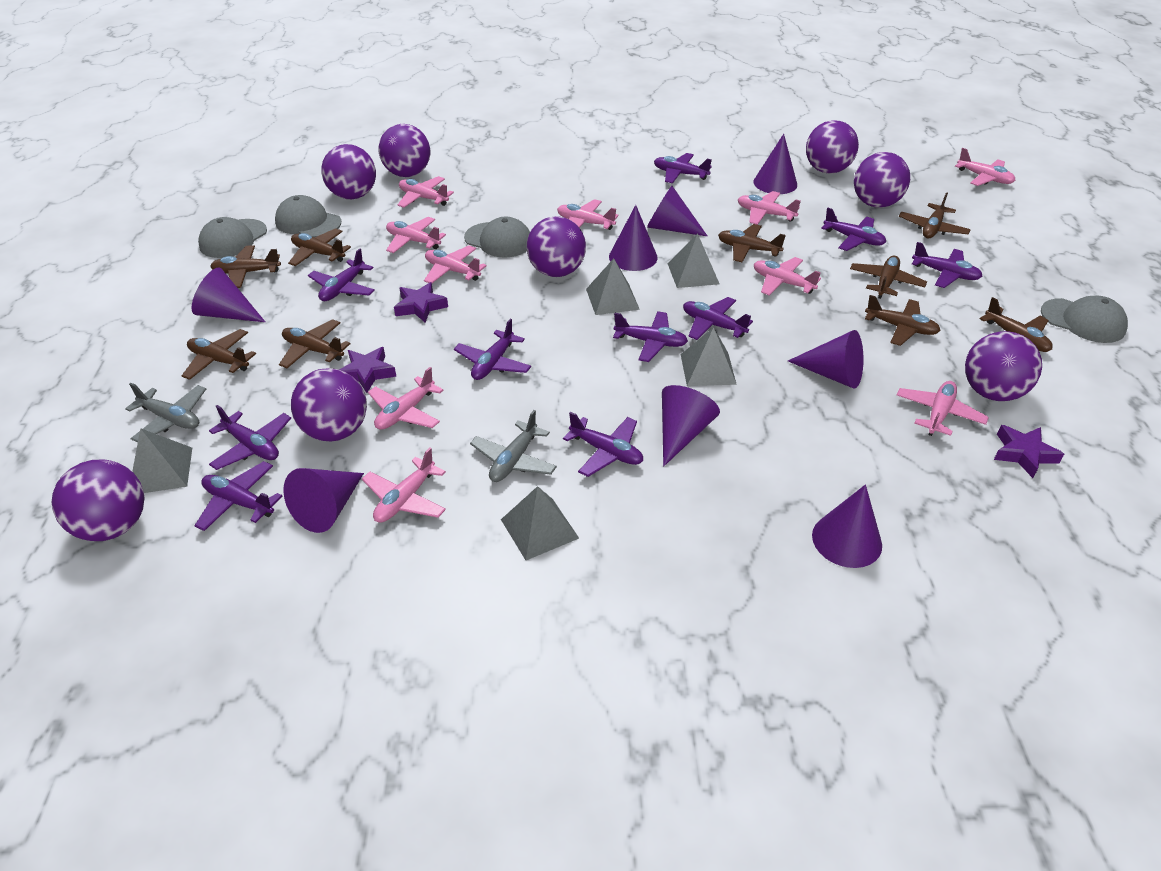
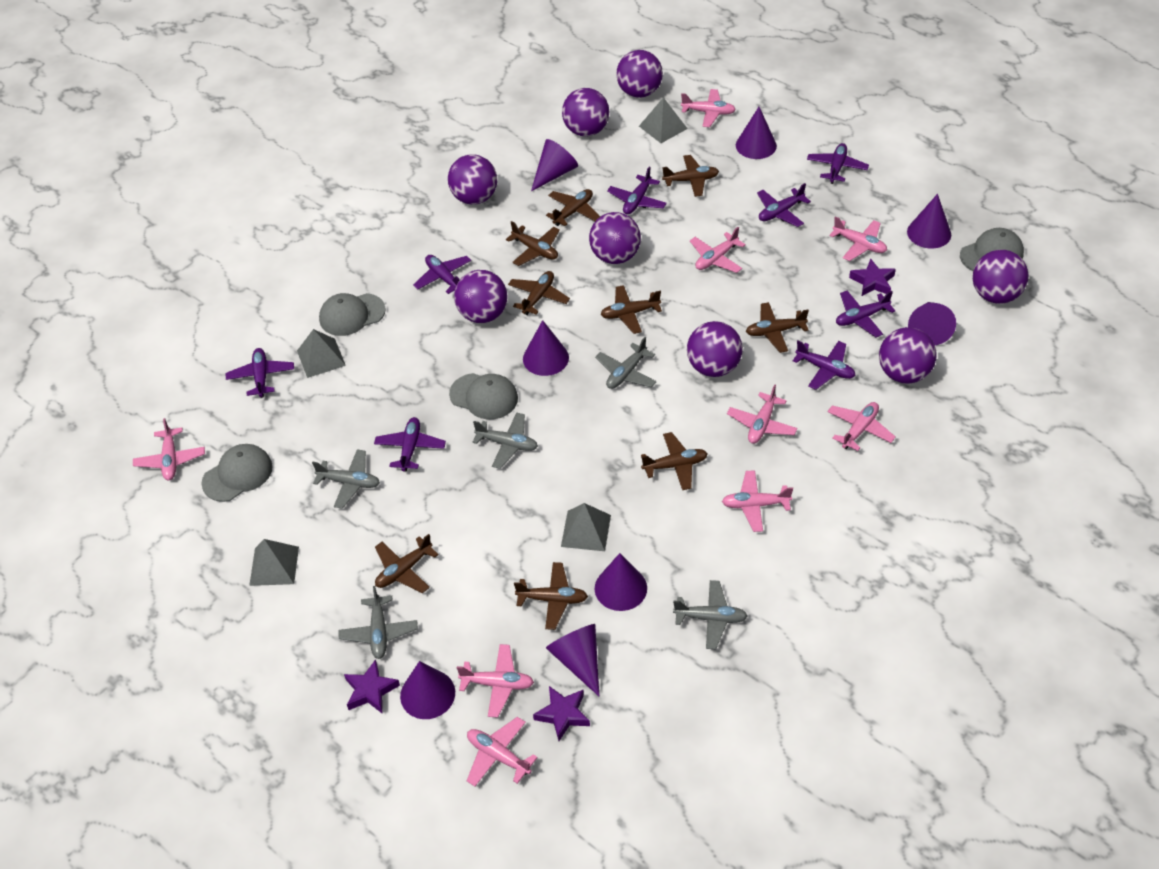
grey plane: 2 -> 5
grey pyramid: 5 -> 4
pink plane: 10 -> 9
purple plane: 10 -> 8

